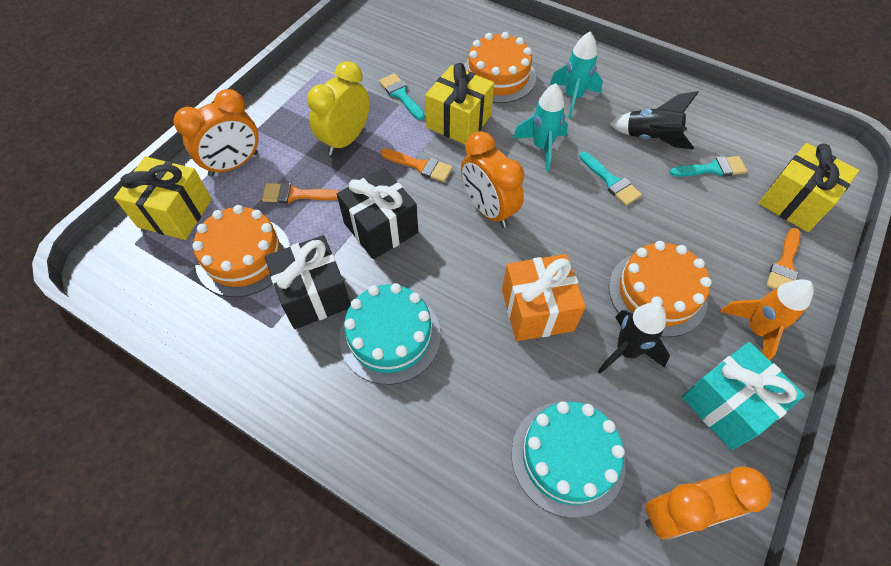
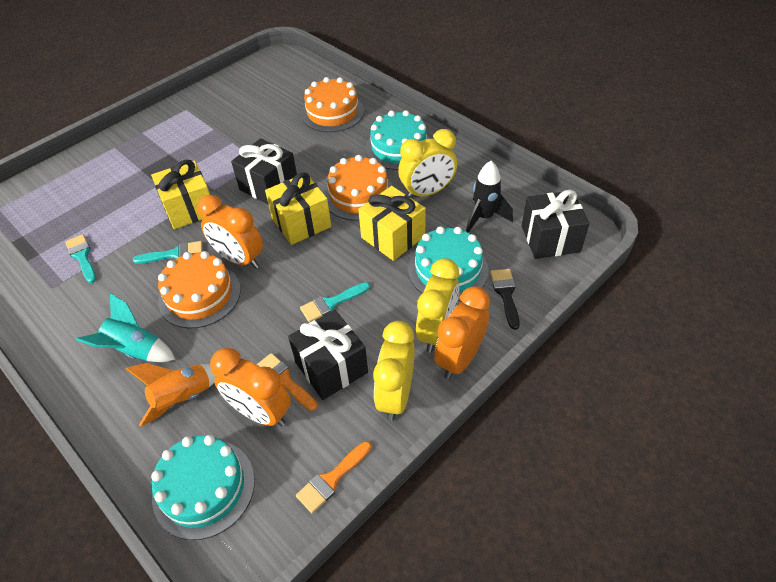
black brush: 0 -> 1
black gift: 2 -> 3
black rocket: 2 -> 1
orange brush: 3 -> 2
orange gift: 1 -> 0
turquoise cake: 2 -> 3
turquoise gift: 1 -> 0
turquoise rocket: 2 -> 1
yellow clock: 1 -> 3

